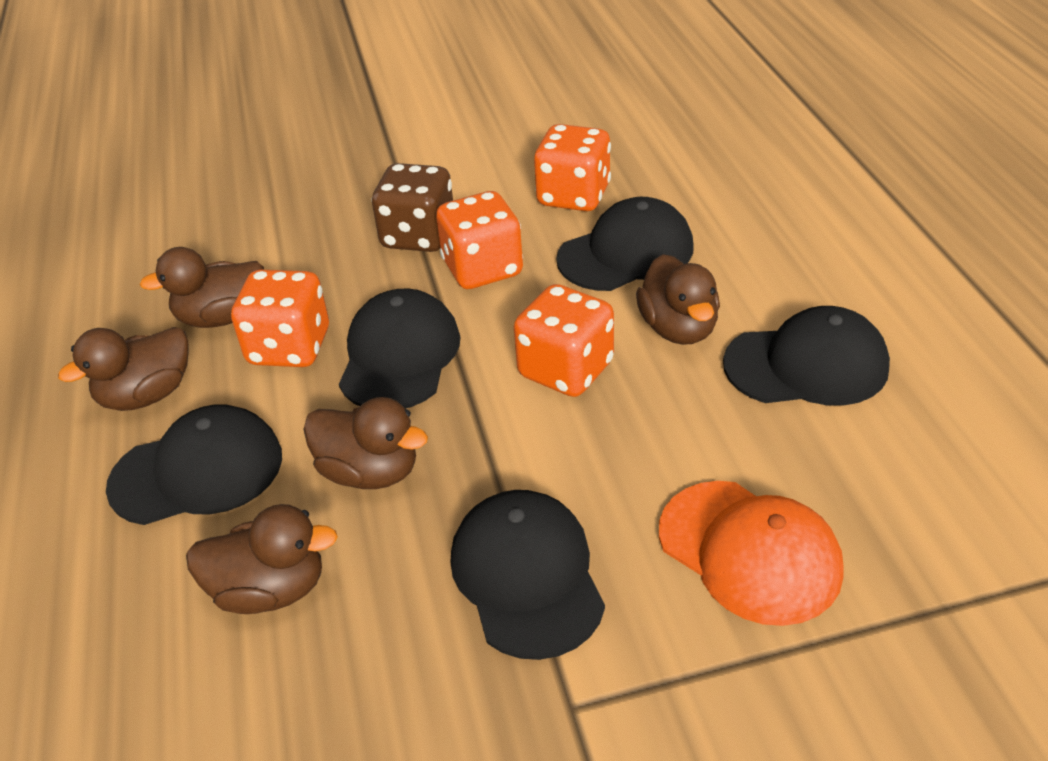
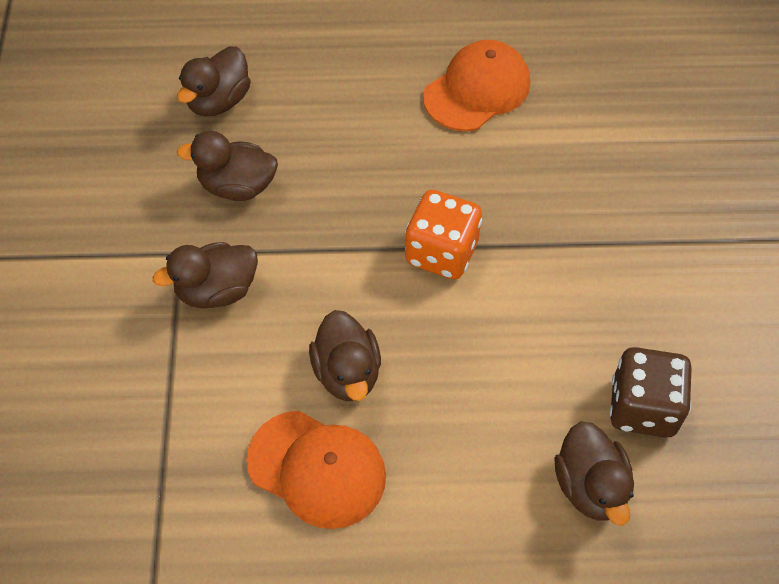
black cap: 5 -> 0
orange cap: 1 -> 2
orange dice: 4 -> 1

